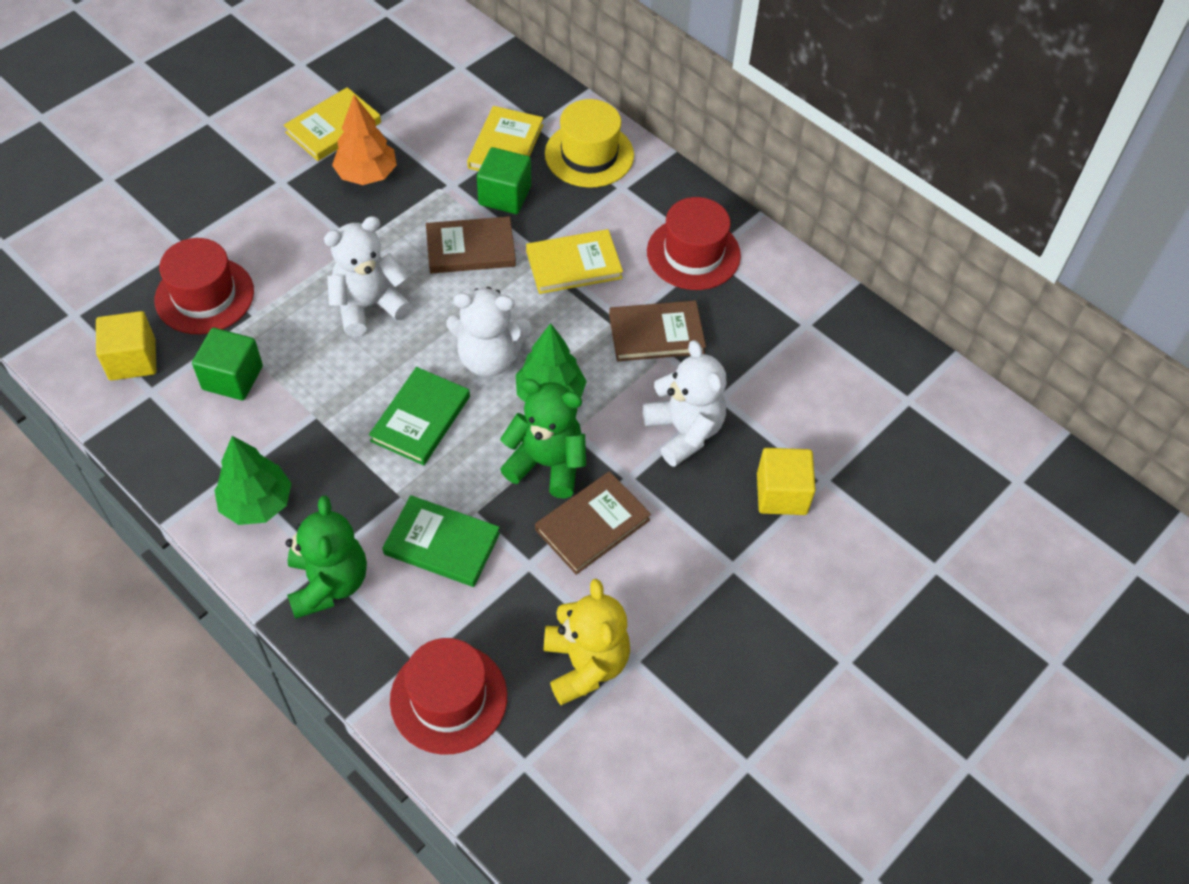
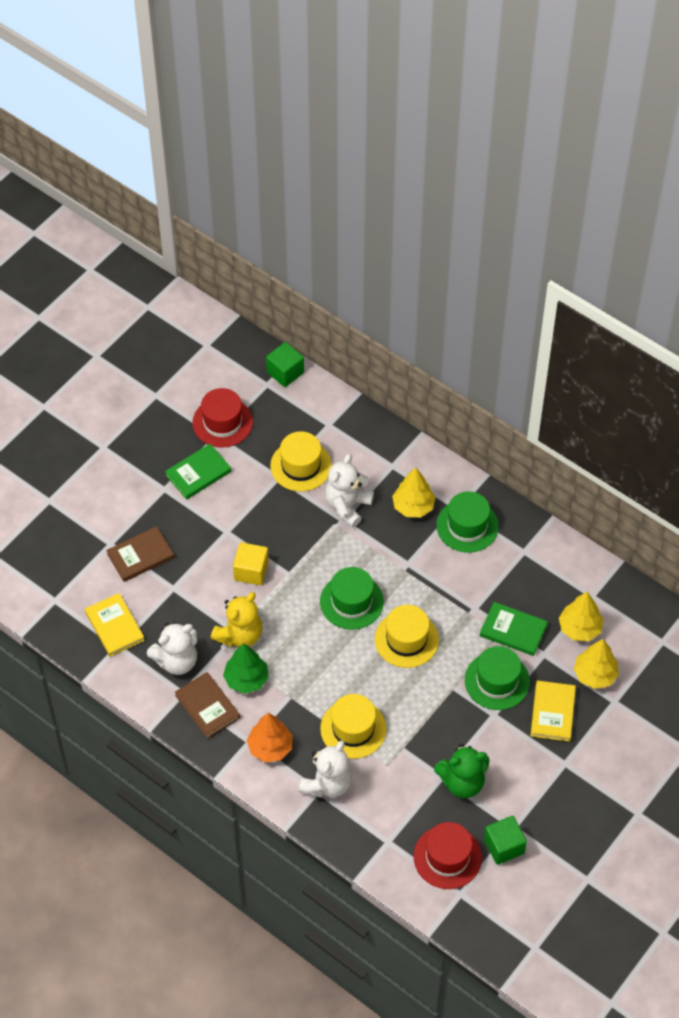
brown book: 3 -> 2
green hat: 0 -> 3
green teddy bear: 2 -> 1
green tree: 2 -> 1
red hat: 3 -> 2
yellow book: 3 -> 2
yellow cube: 2 -> 1
yellow hat: 1 -> 3
yellow tree: 0 -> 3

